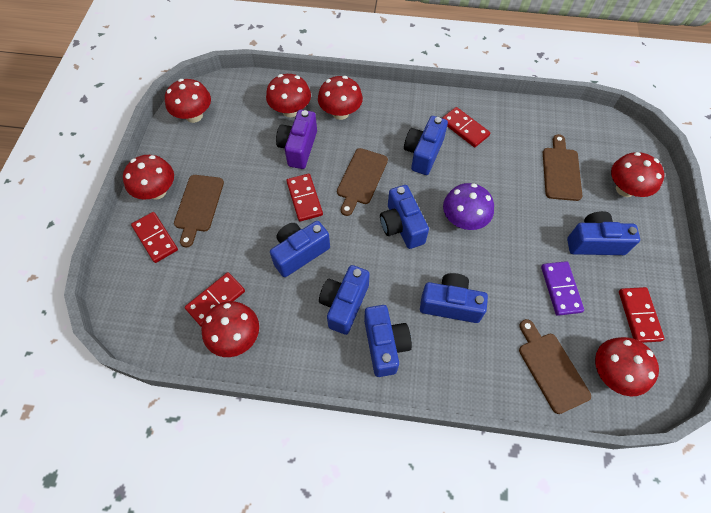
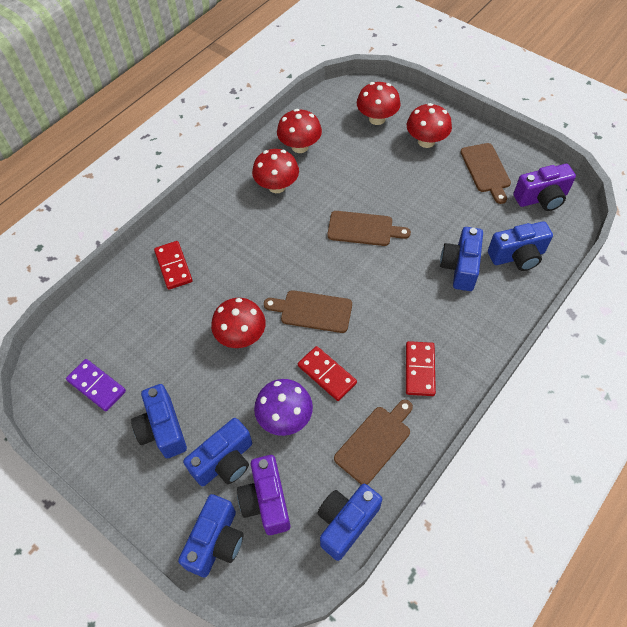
blue camera: 7 -> 6
purple camera: 1 -> 2
red domino: 5 -> 3
red mushroom: 7 -> 5

